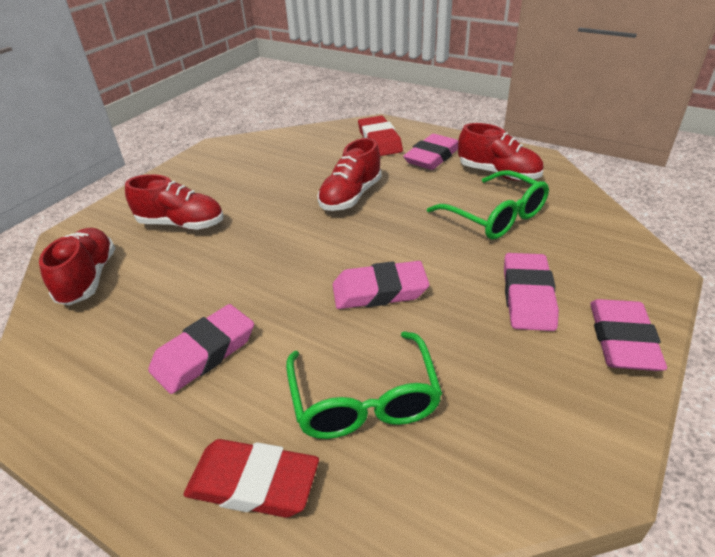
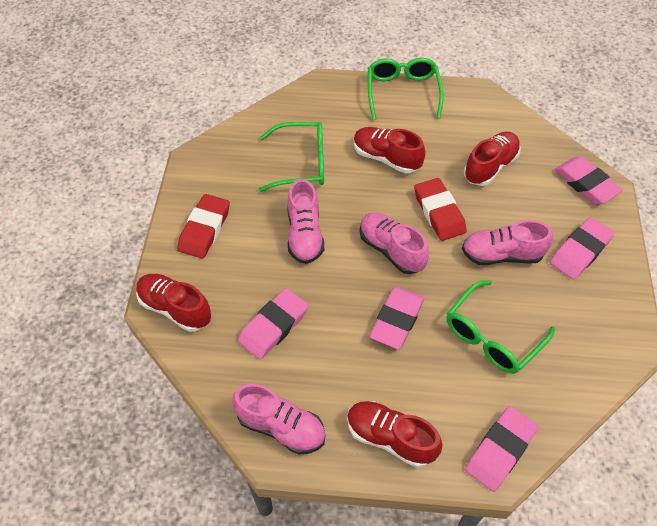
green glasses: 2 -> 3
pink shoe: 0 -> 4

